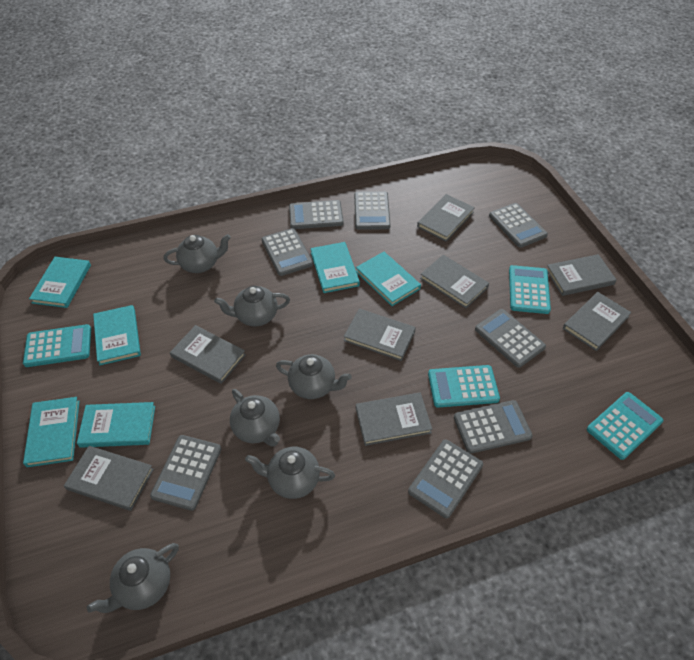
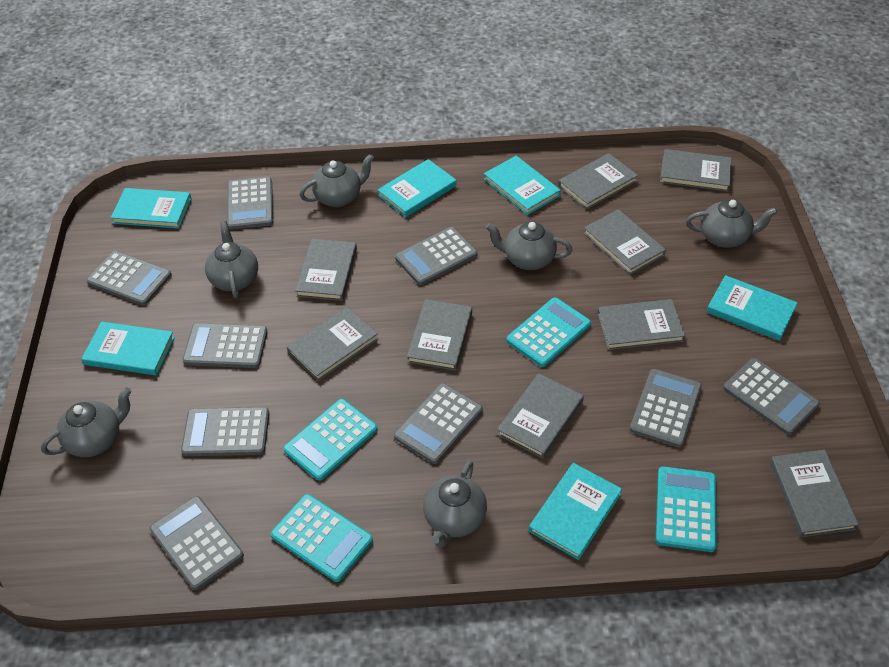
grey book: 8 -> 9
grey calculator: 8 -> 9

